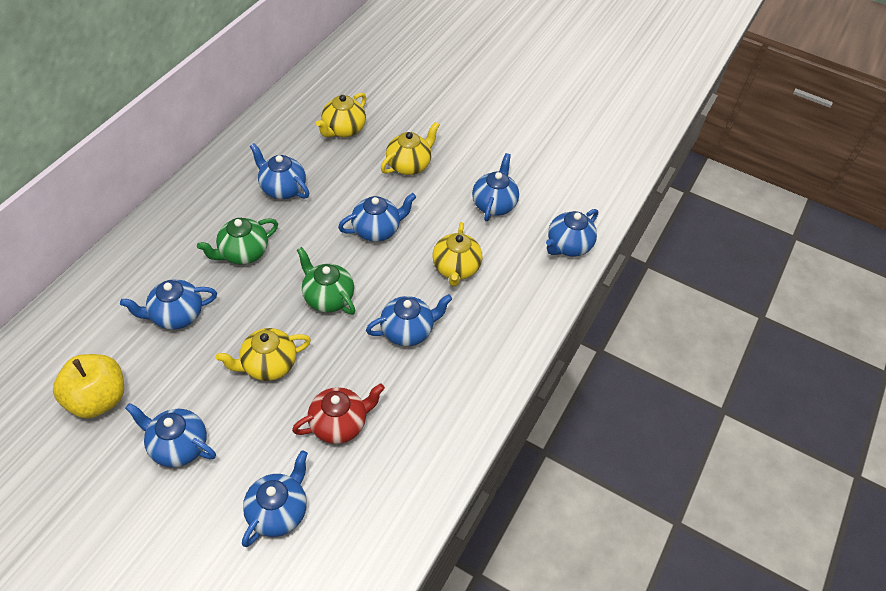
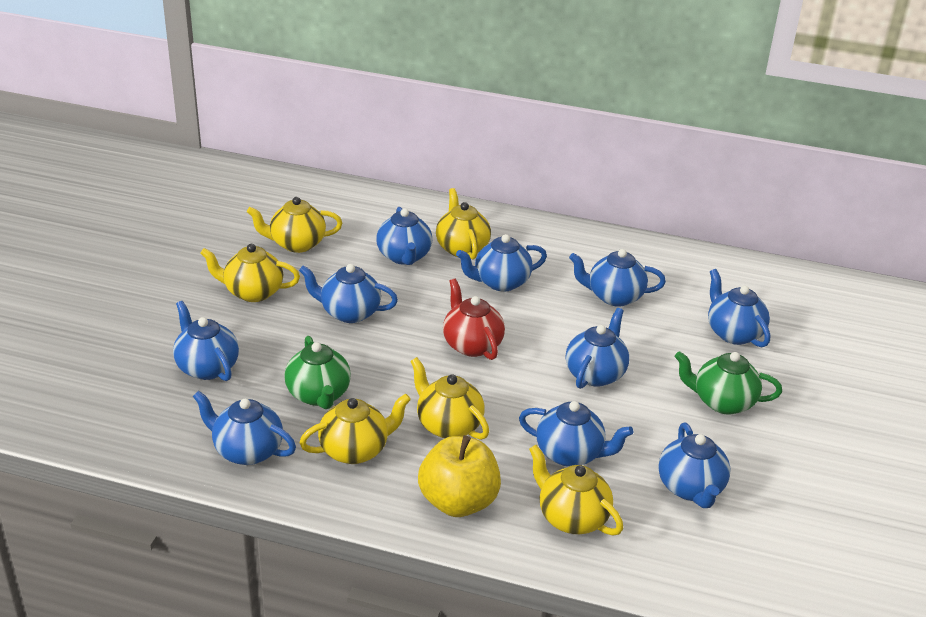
blue teapot: 8 -> 10
yellow teapot: 4 -> 6

